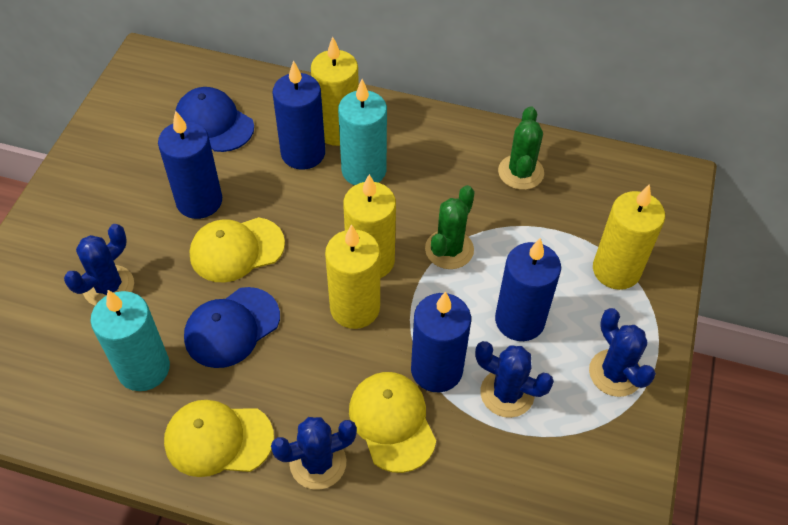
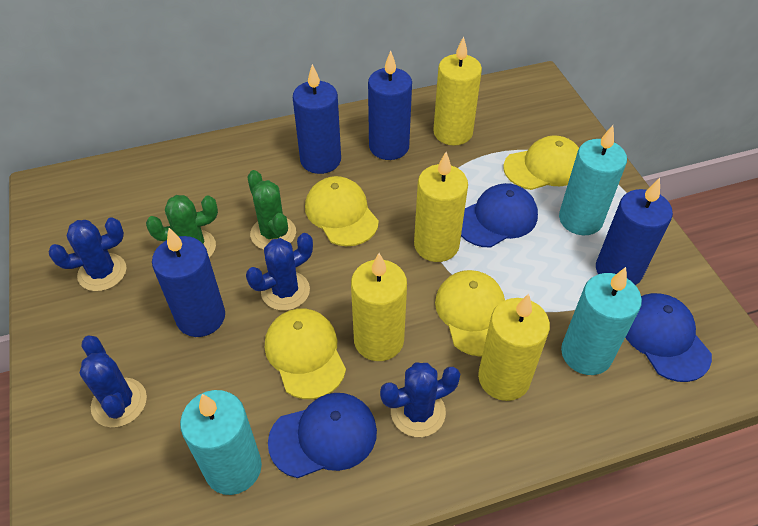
blue cap: 2 -> 3
turquoise candle: 2 -> 3
yellow cap: 3 -> 4

